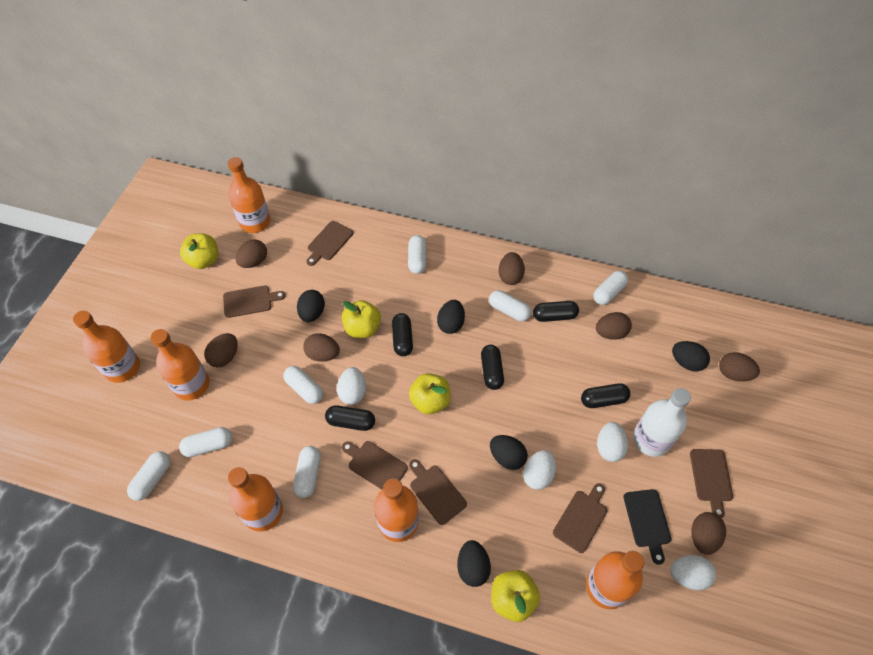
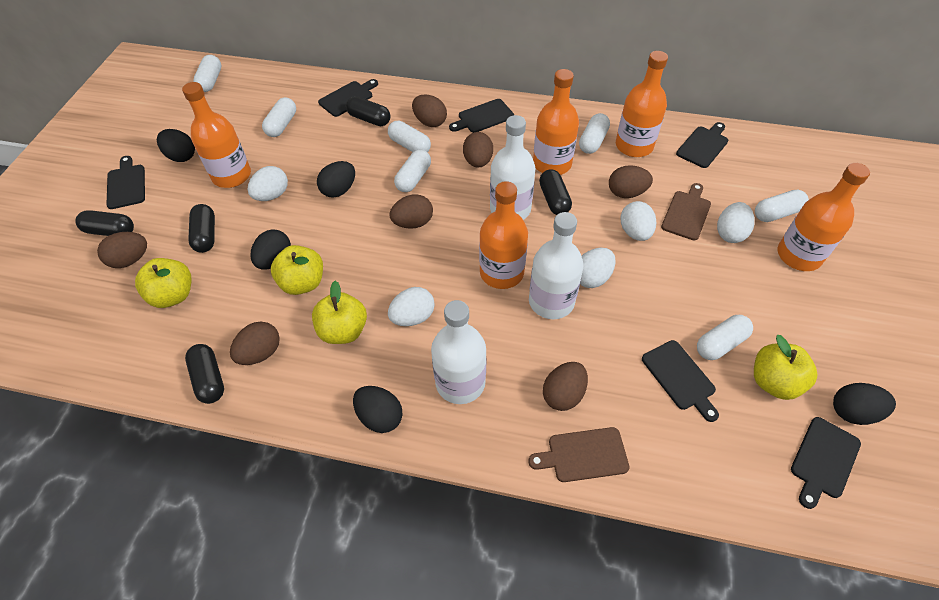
black cutting board: 1 -> 6
brown cutting board: 6 -> 2
orange bottle: 6 -> 5
white bottle: 1 -> 3
white egg: 4 -> 5

